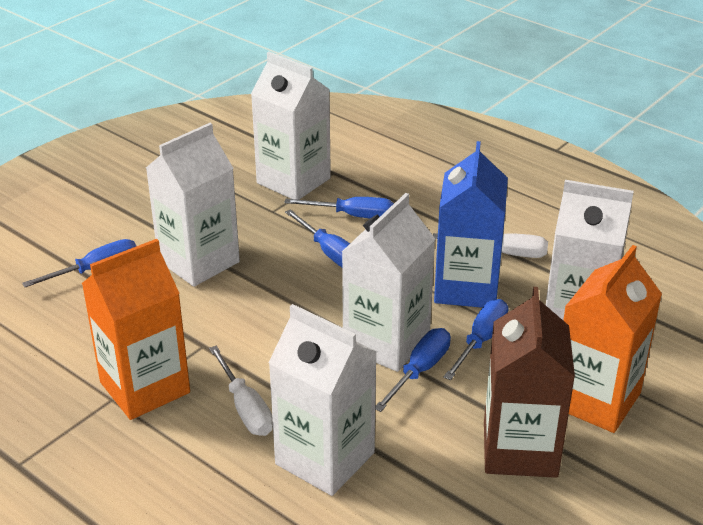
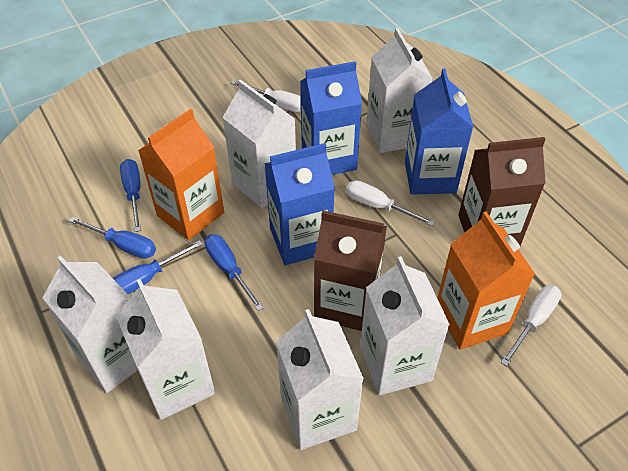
blue carton: 1 -> 3
blue screwdriver: 5 -> 4
brown carton: 1 -> 2
white carton: 5 -> 6
white screwdriver: 2 -> 3

